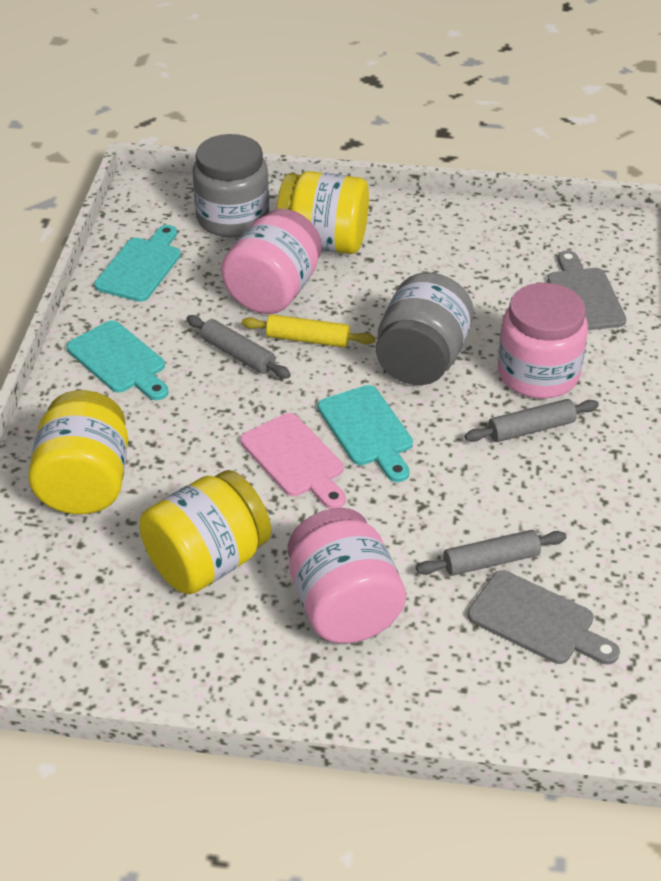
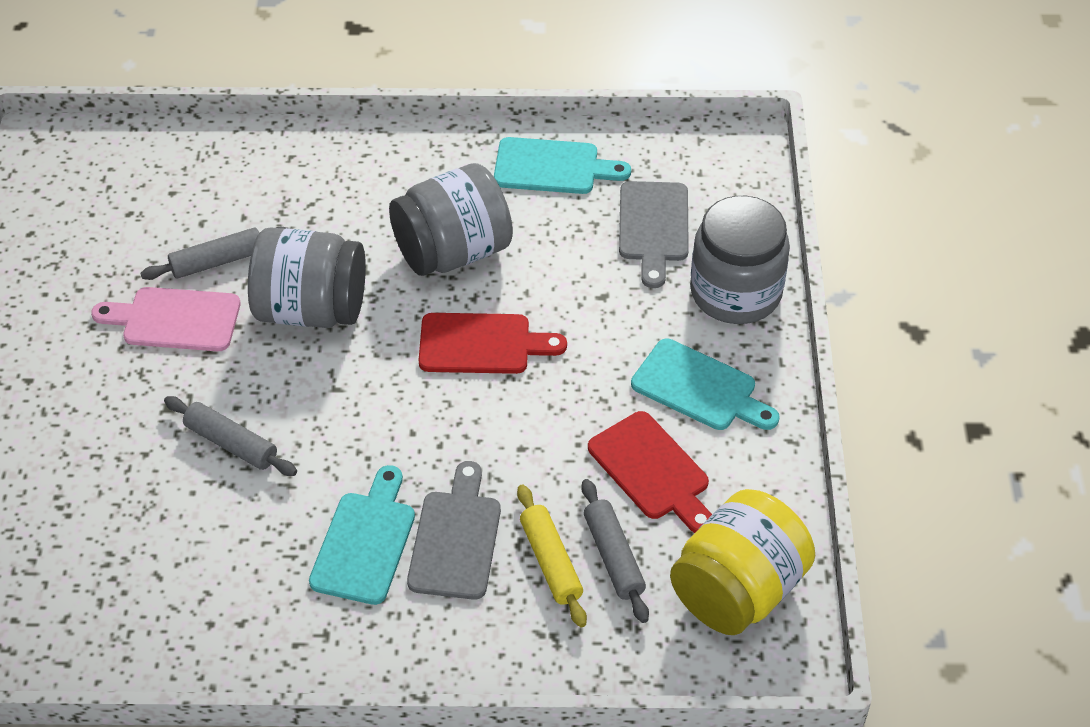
grey jar: 2 -> 3
pink jar: 3 -> 0
red cutting board: 0 -> 2
yellow jar: 3 -> 1

